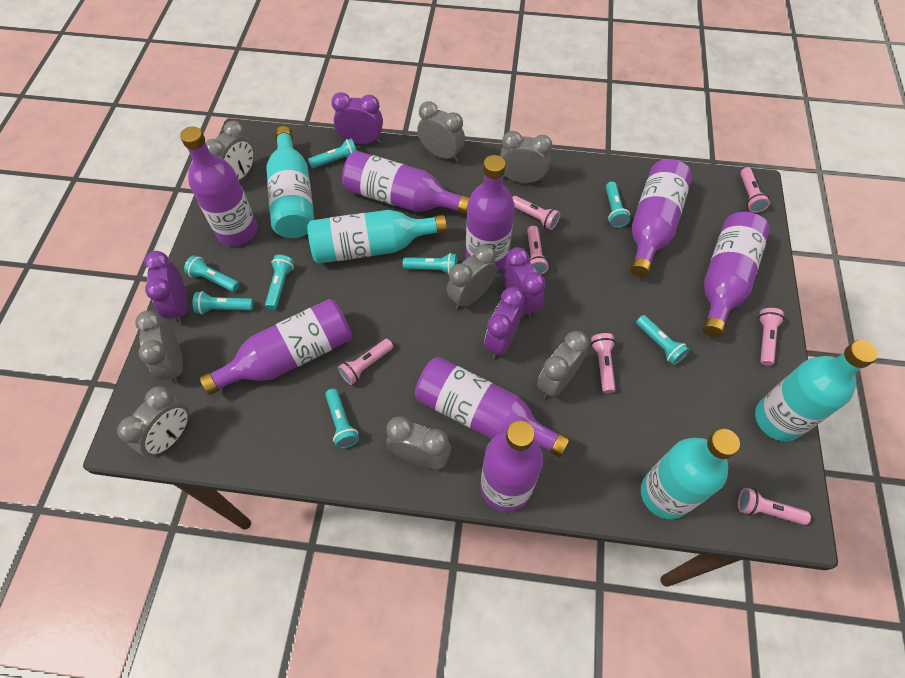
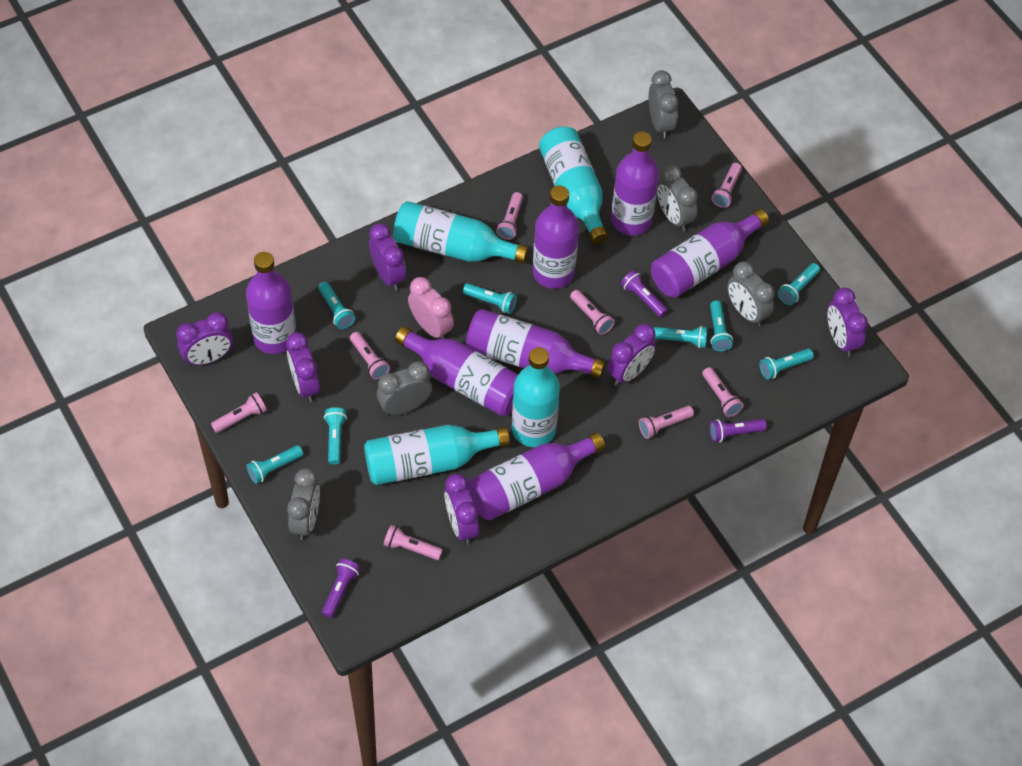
grey clock: 8 -> 5
pink clock: 0 -> 1
pink flashlight: 7 -> 8
purple bottle: 8 -> 7
purple clock: 4 -> 6
purple flashlight: 0 -> 3

